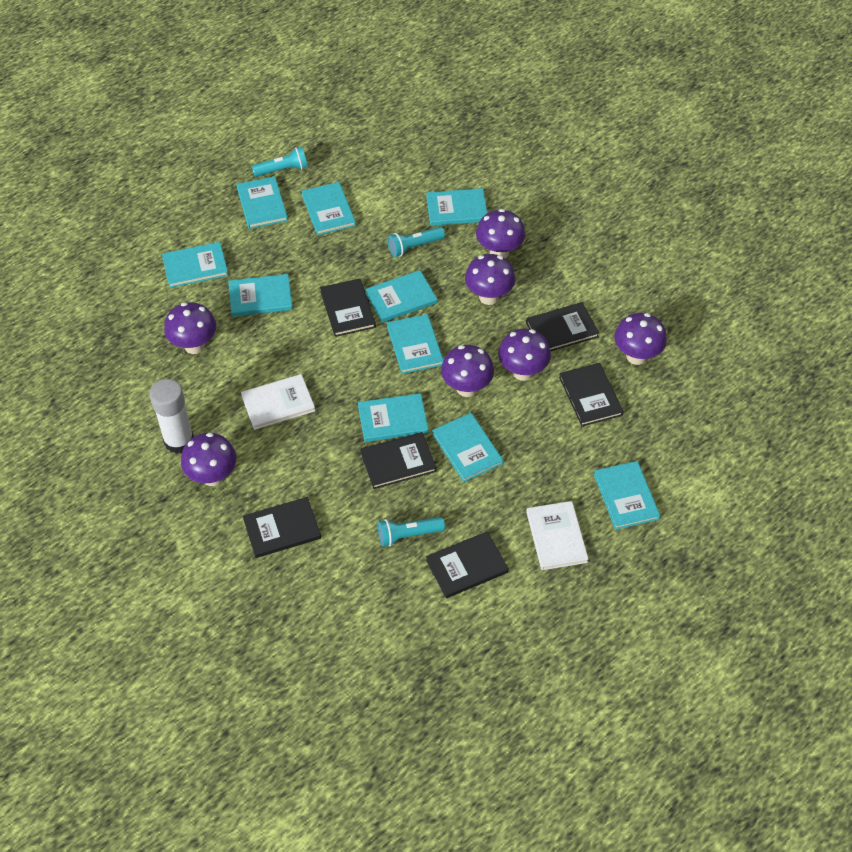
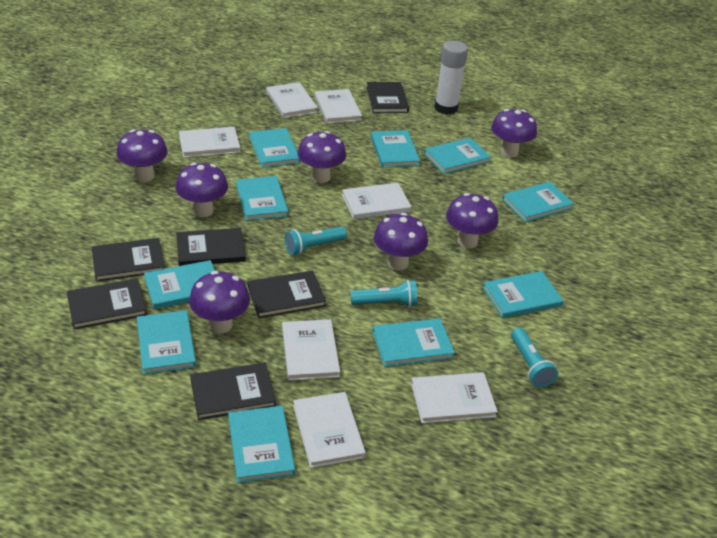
white book: 2 -> 7

